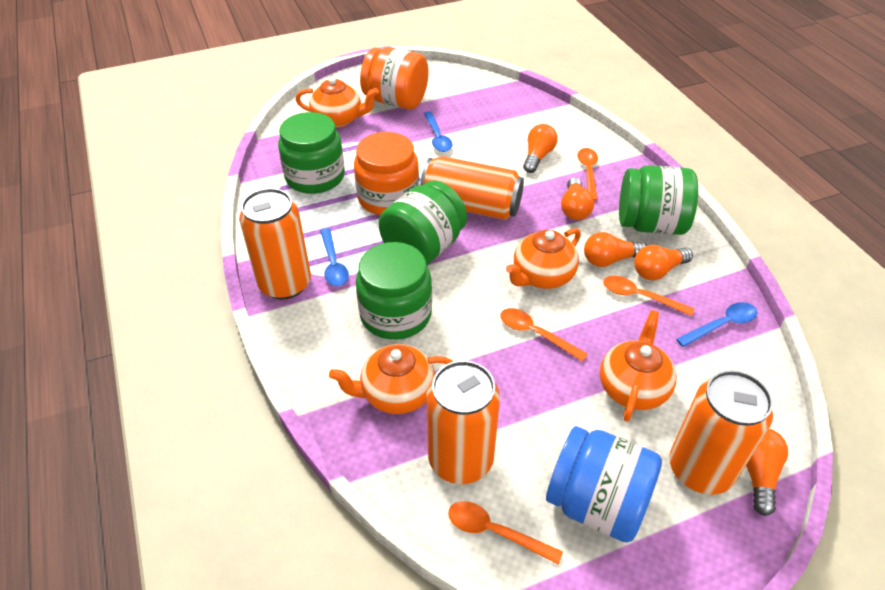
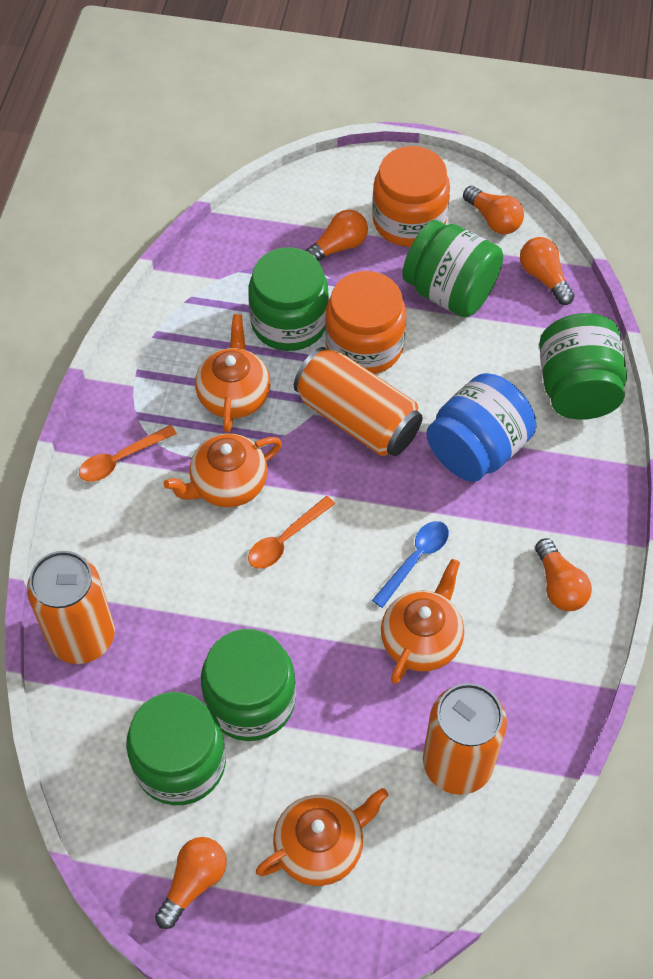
blue spoon: 3 -> 1
green jar: 4 -> 5
orange can: 4 -> 3
orange spoon: 4 -> 2

